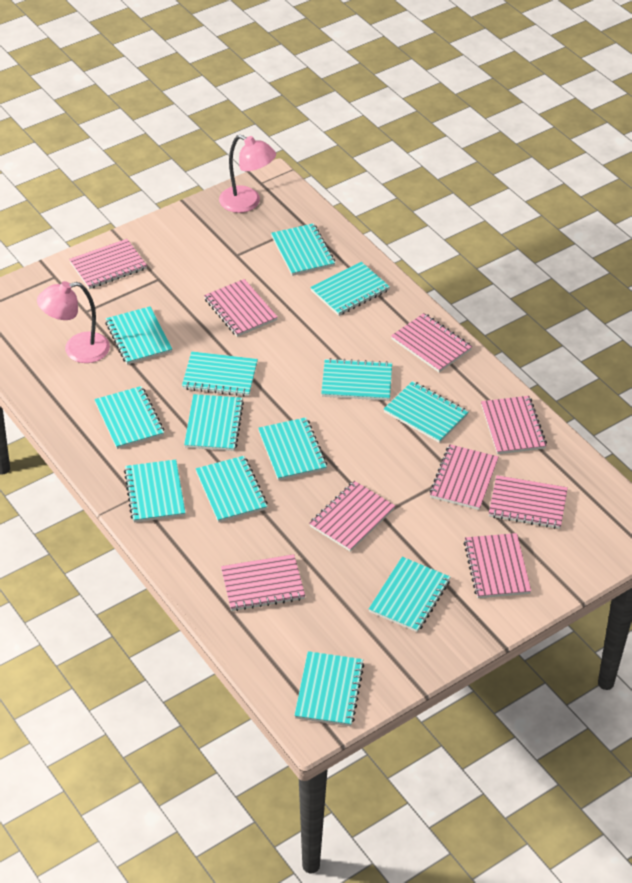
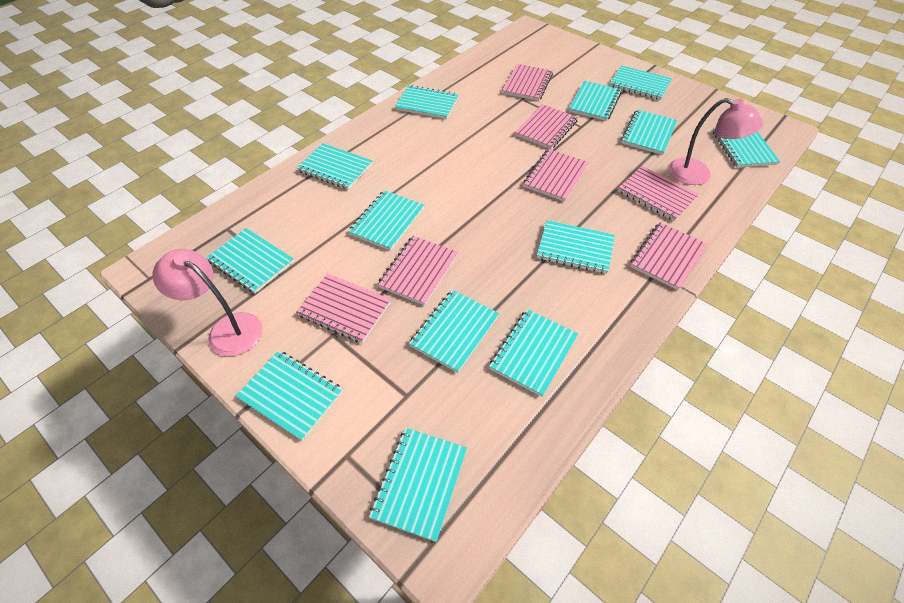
pink notebook: 9 -> 7

